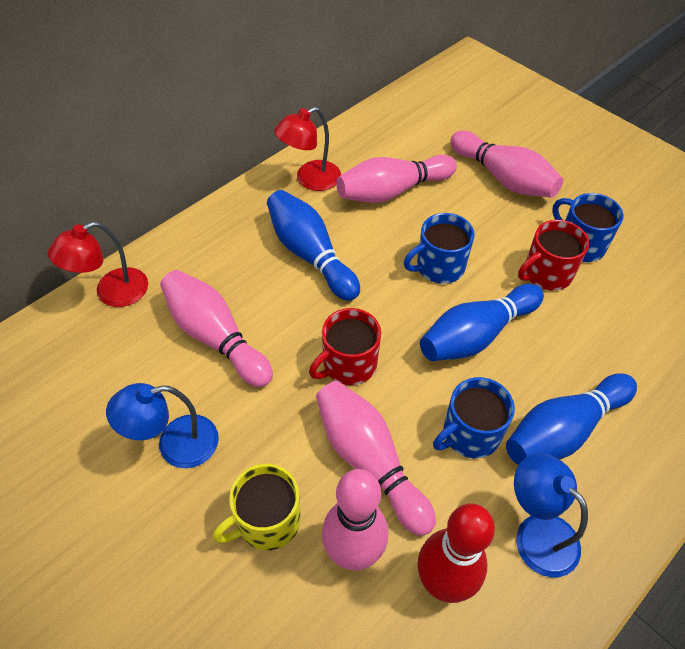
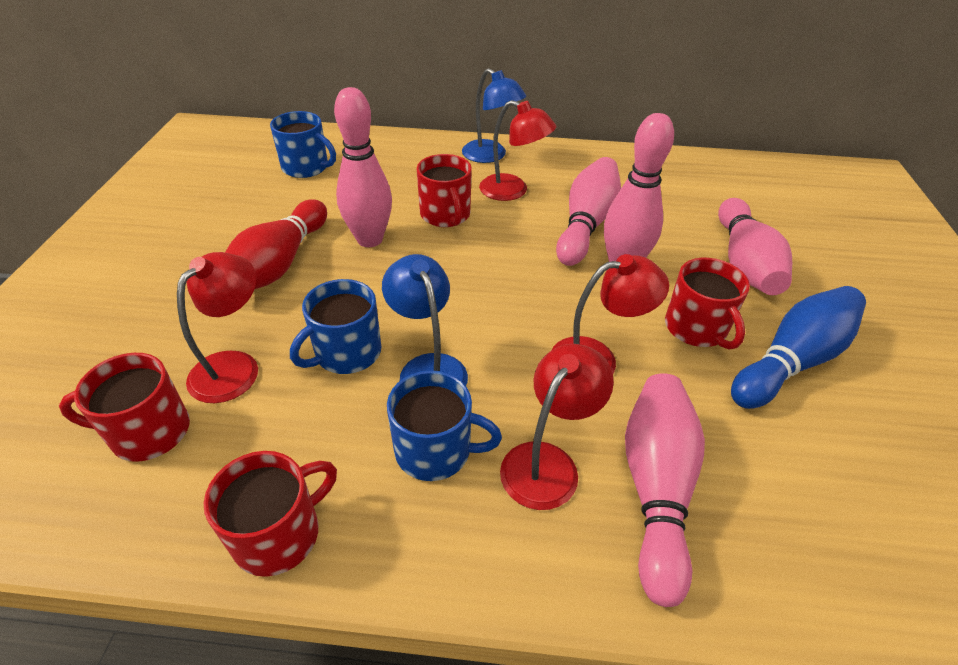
blue bowling pin: 3 -> 1
red lamp: 2 -> 4
red mug: 2 -> 4
yellow mug: 1 -> 0

